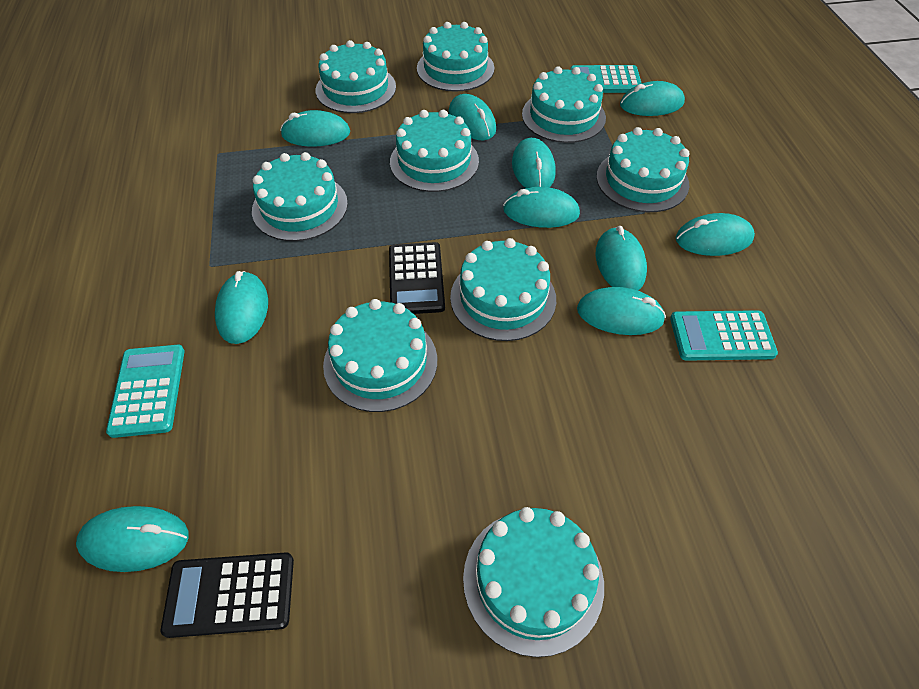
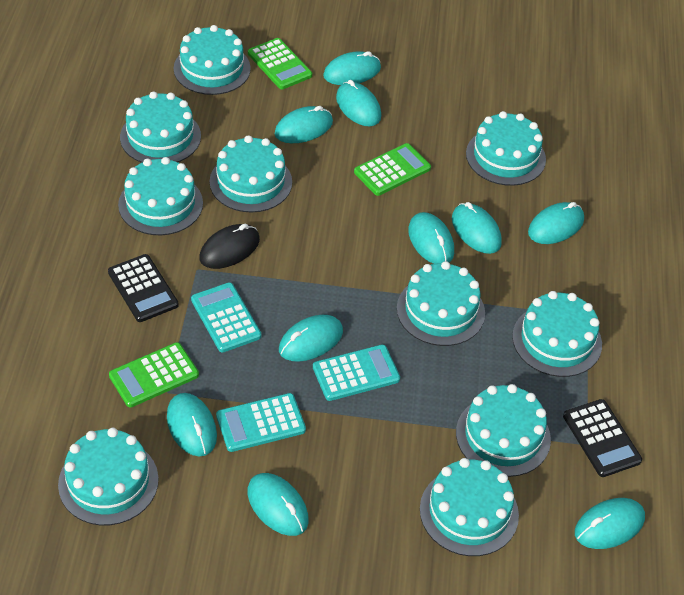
black mouse: 0 -> 1
green calculator: 0 -> 3
turquoise cake: 9 -> 10

